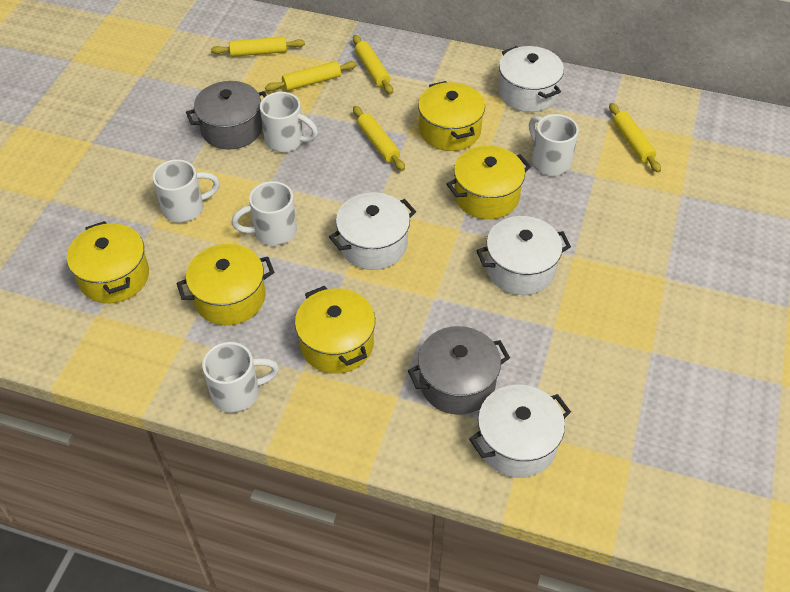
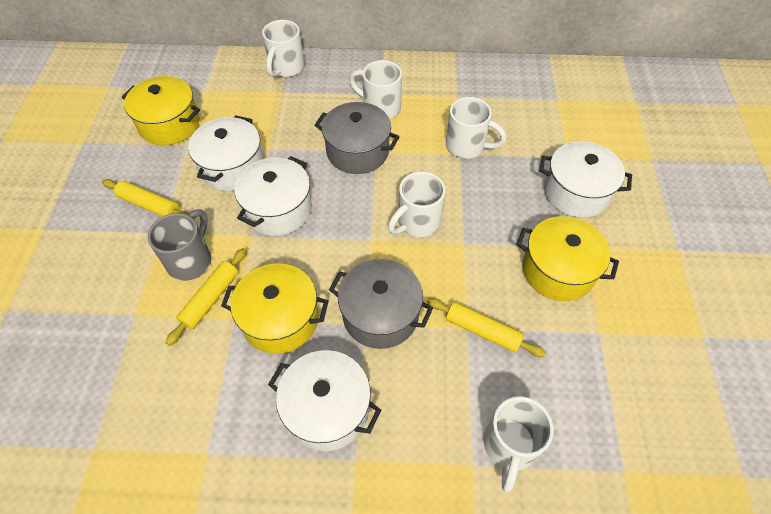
grey mug: 0 -> 1
yellow pot: 5 -> 3
yellow rolling pin: 5 -> 3

